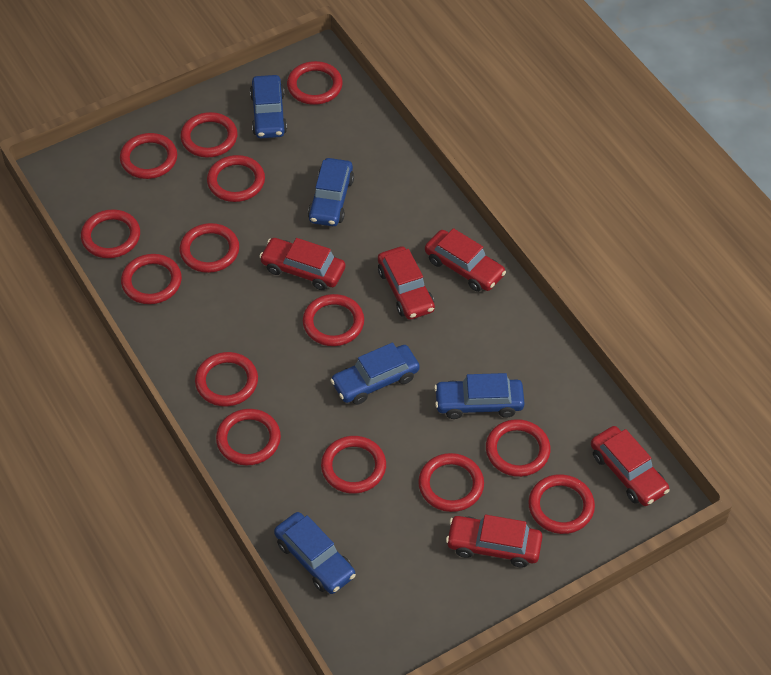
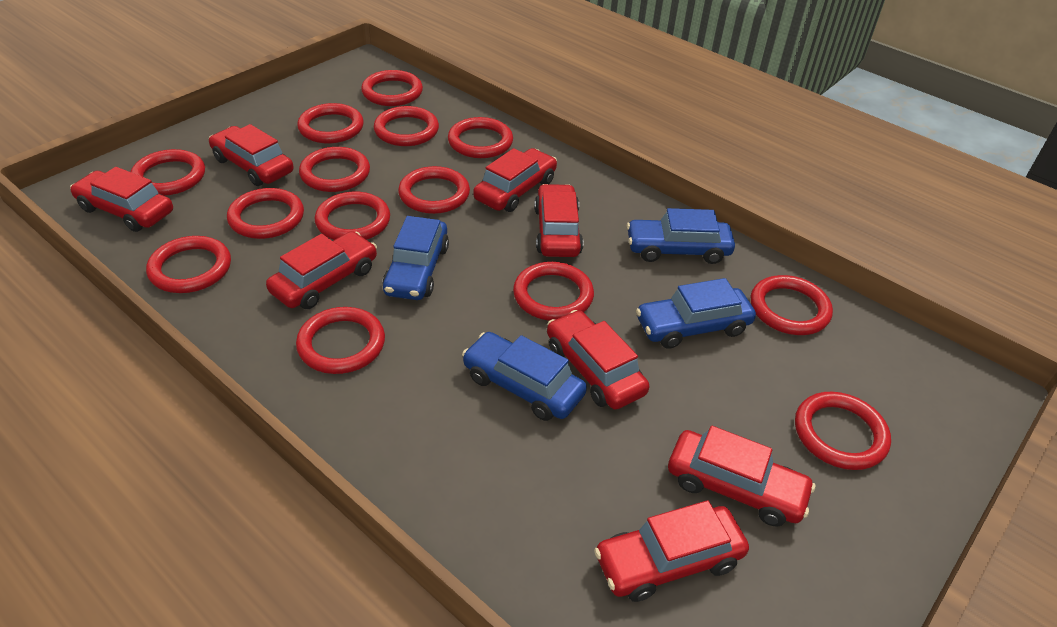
blue car: 5 -> 4
red car: 5 -> 8

